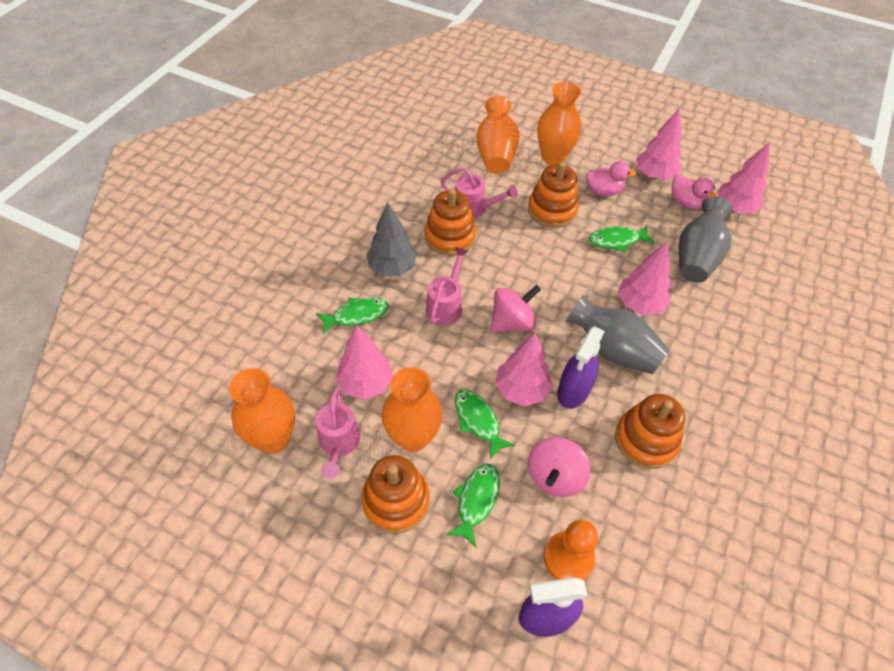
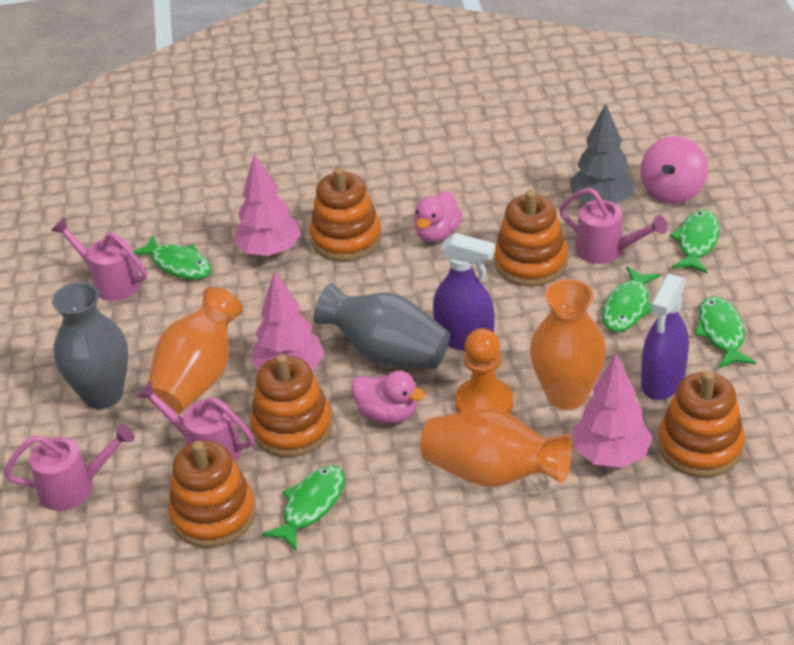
green fish: 4 -> 5
orange stacking toy: 4 -> 5
orange vase: 4 -> 3
pink spinning top: 2 -> 1
pink tree: 5 -> 3
pink watering can: 3 -> 4

